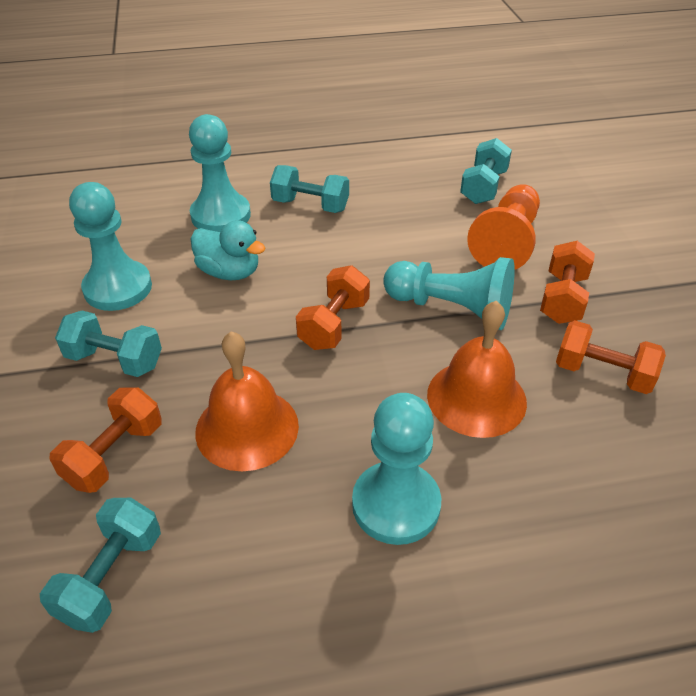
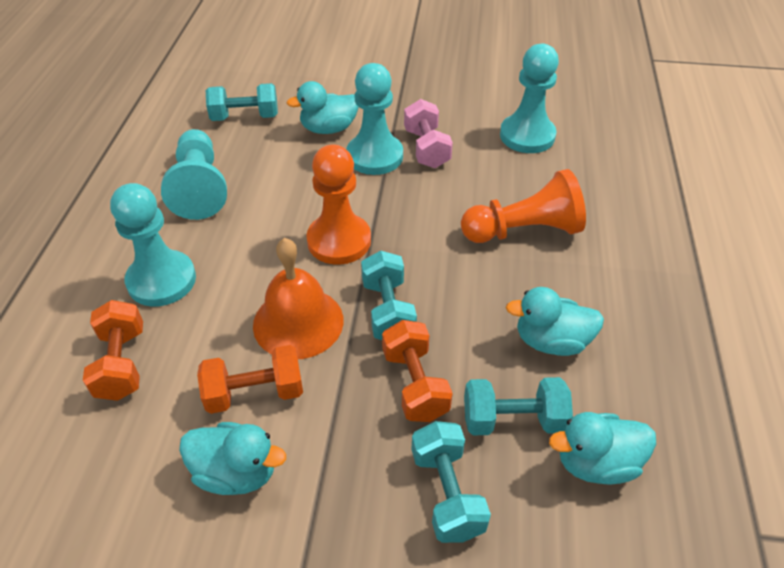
orange bell: 2 -> 1
orange dumbbell: 4 -> 3
orange pawn: 1 -> 2
pink dumbbell: 0 -> 1
turquoise duck: 1 -> 4

